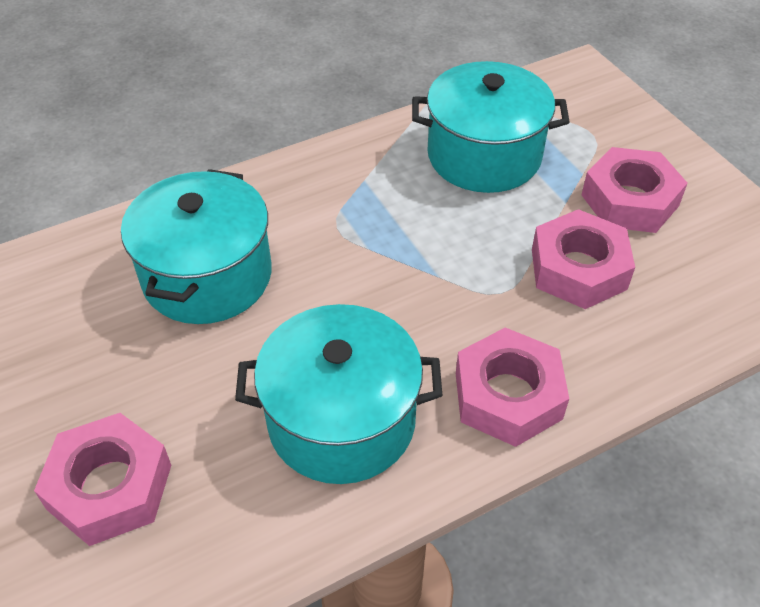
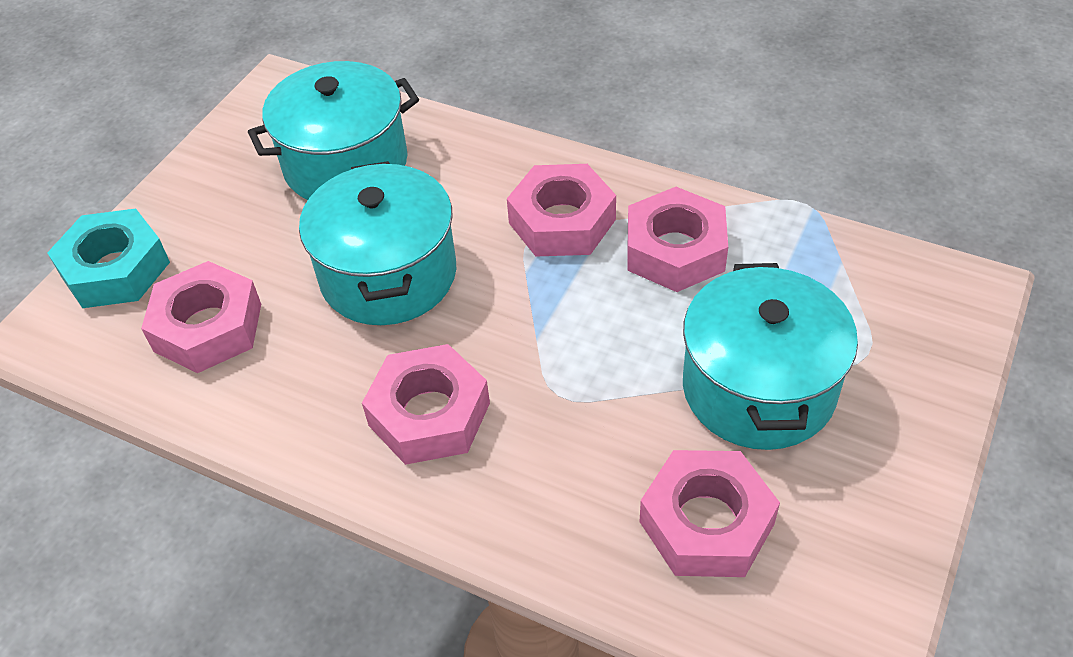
pink nut: 4 -> 5
turquoise nut: 0 -> 1

